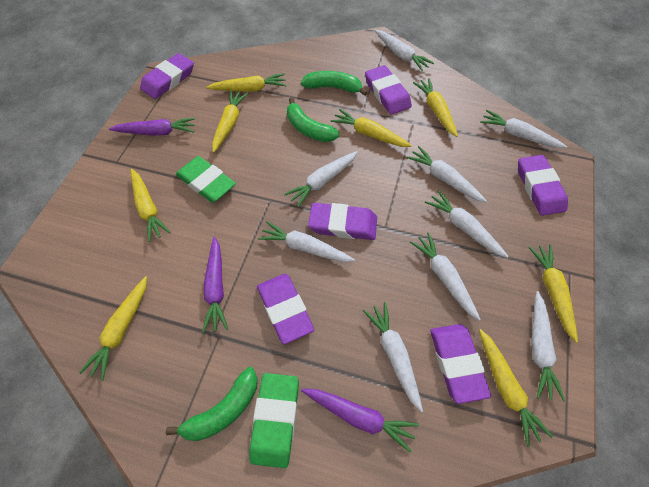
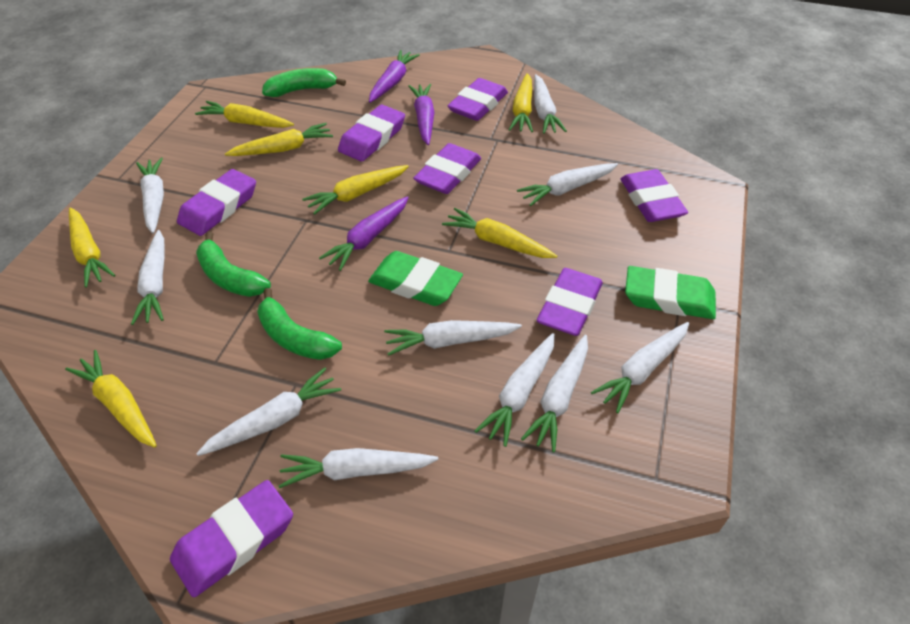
purple eraser: 6 -> 7
white carrot: 9 -> 10
yellow carrot: 8 -> 7

